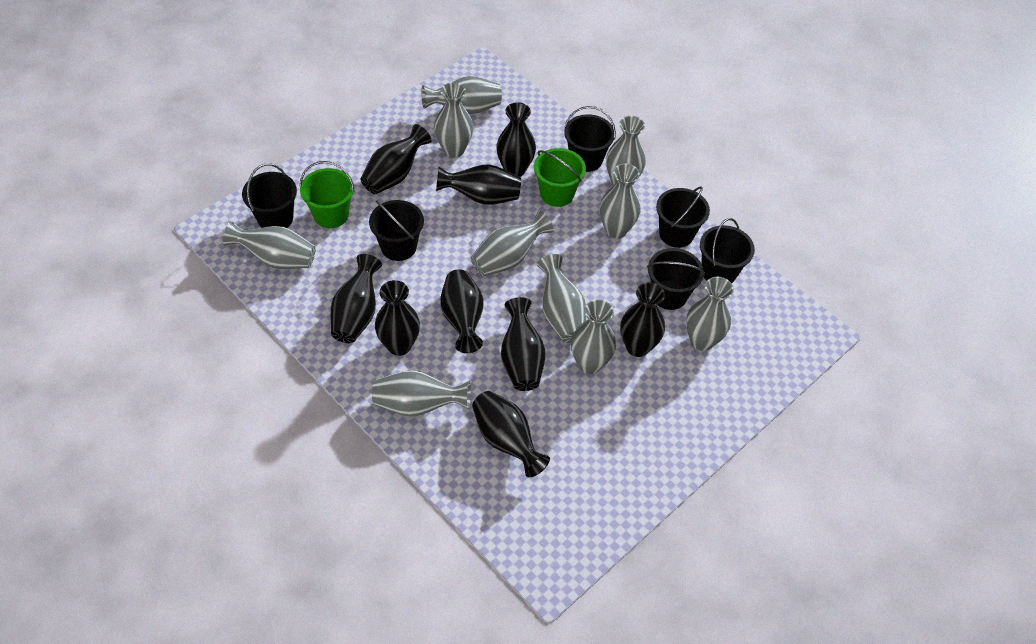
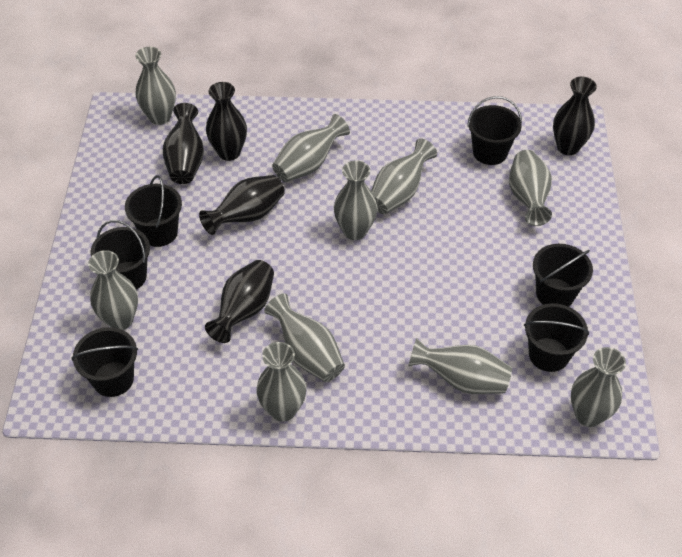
black vase: 9 -> 5
green bucket: 2 -> 0

